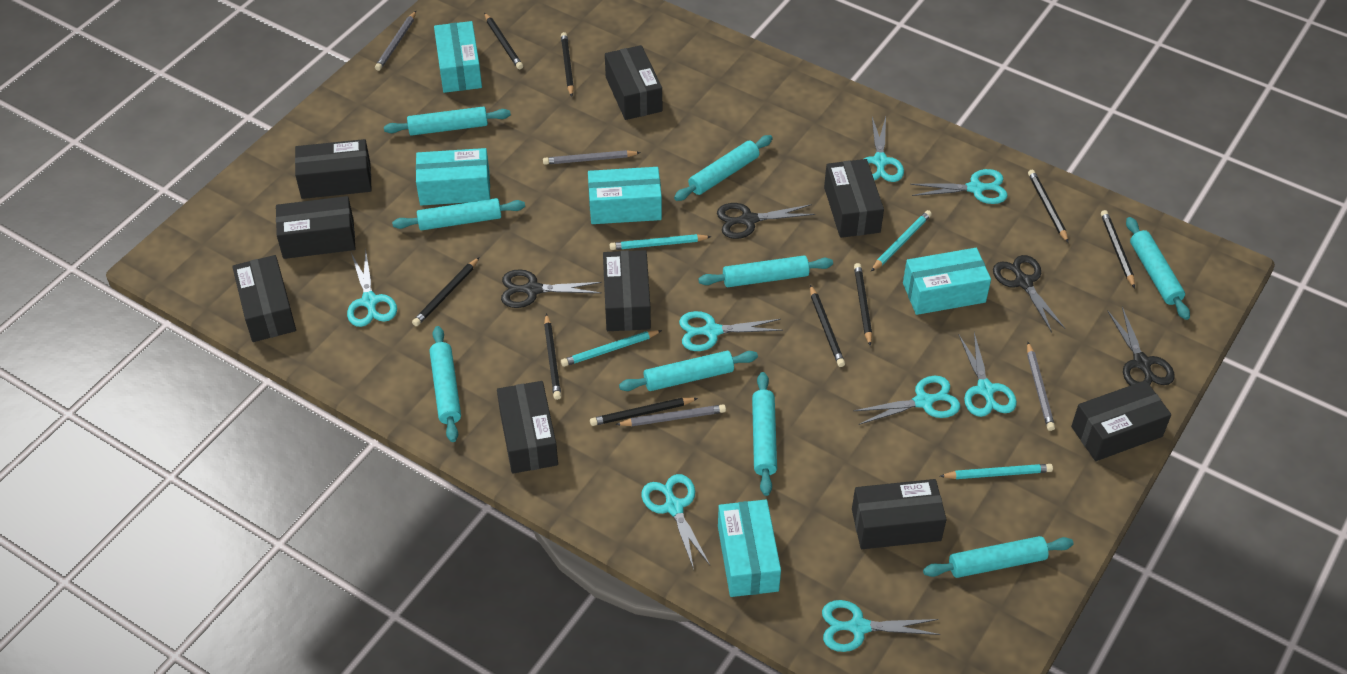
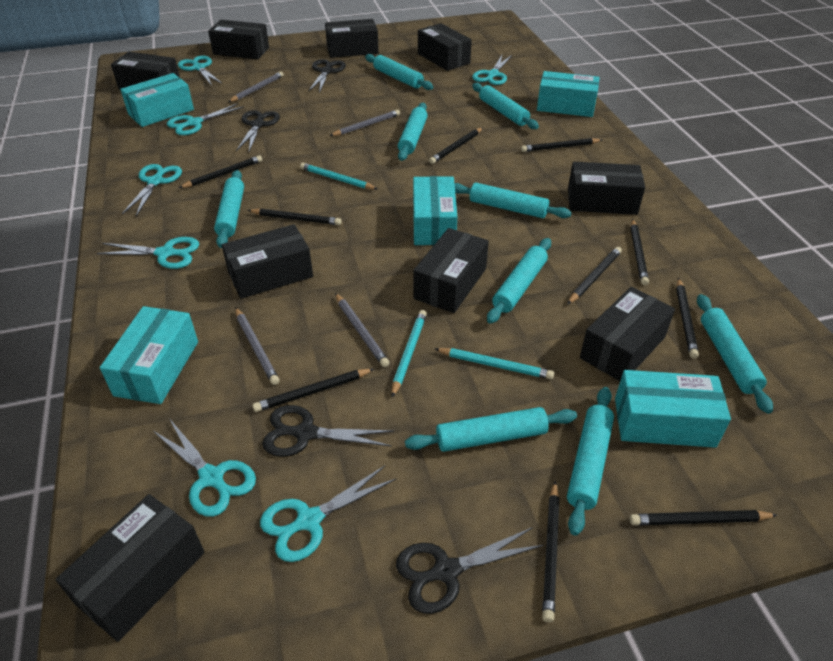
black pencil: 9 -> 10
turquoise pencil: 4 -> 3
turquoise scissors: 8 -> 7

